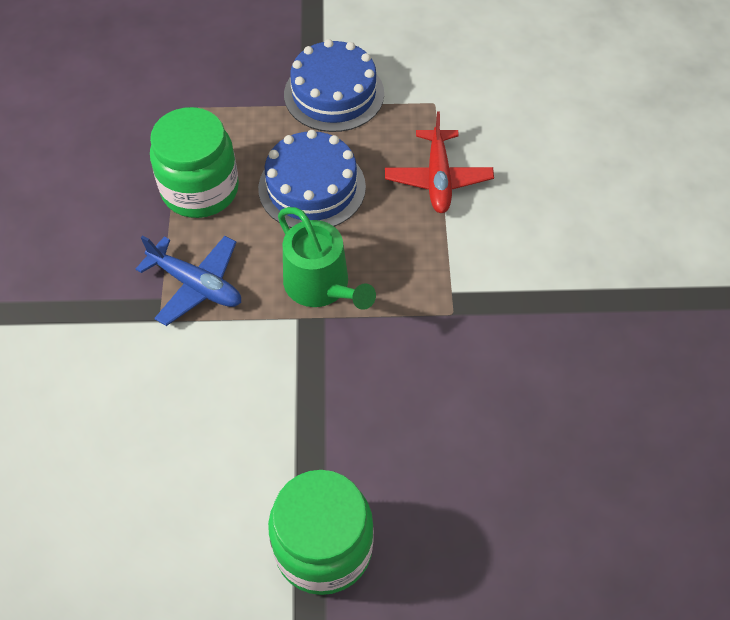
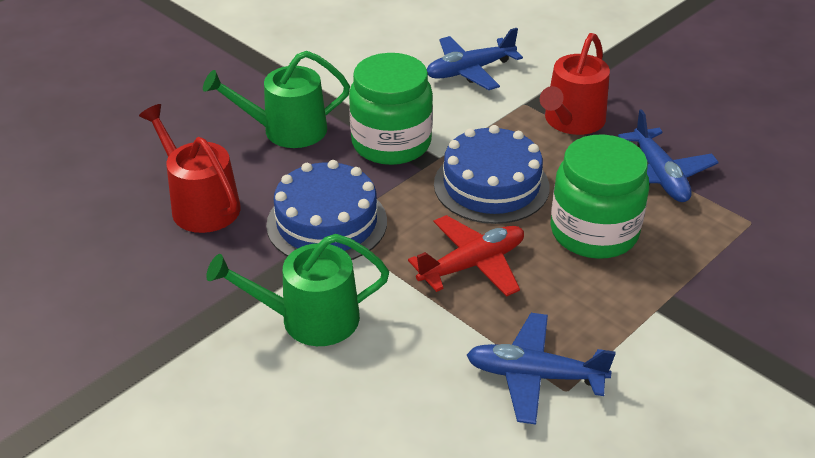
blue plane: 1 -> 3
green watering can: 1 -> 2
red watering can: 0 -> 2

